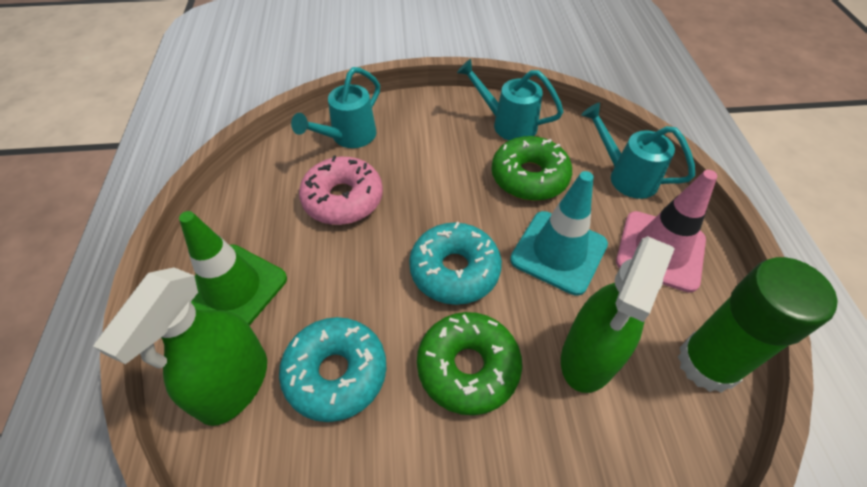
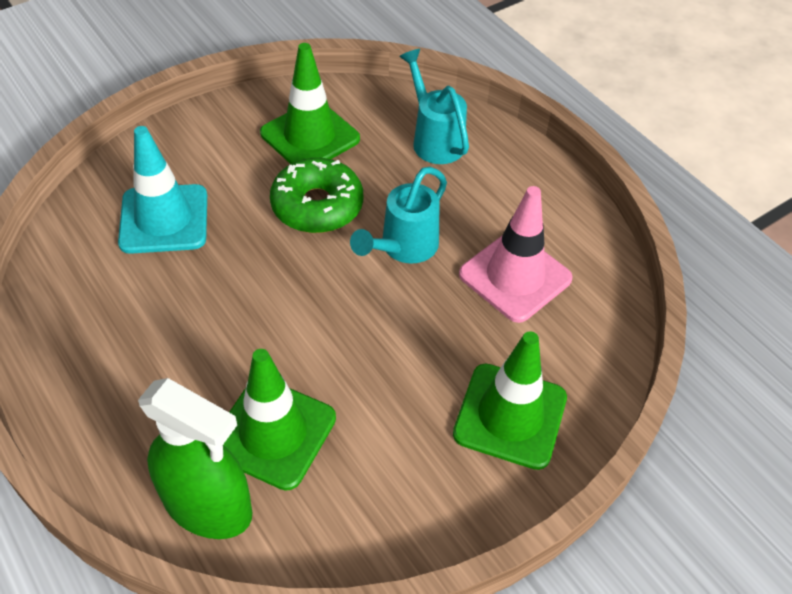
green donut: 2 -> 1
green glue stick: 1 -> 0
green spray bottle: 2 -> 1
green traffic cone: 1 -> 3
pink donut: 1 -> 0
turquoise donut: 2 -> 0
turquoise watering can: 3 -> 2

